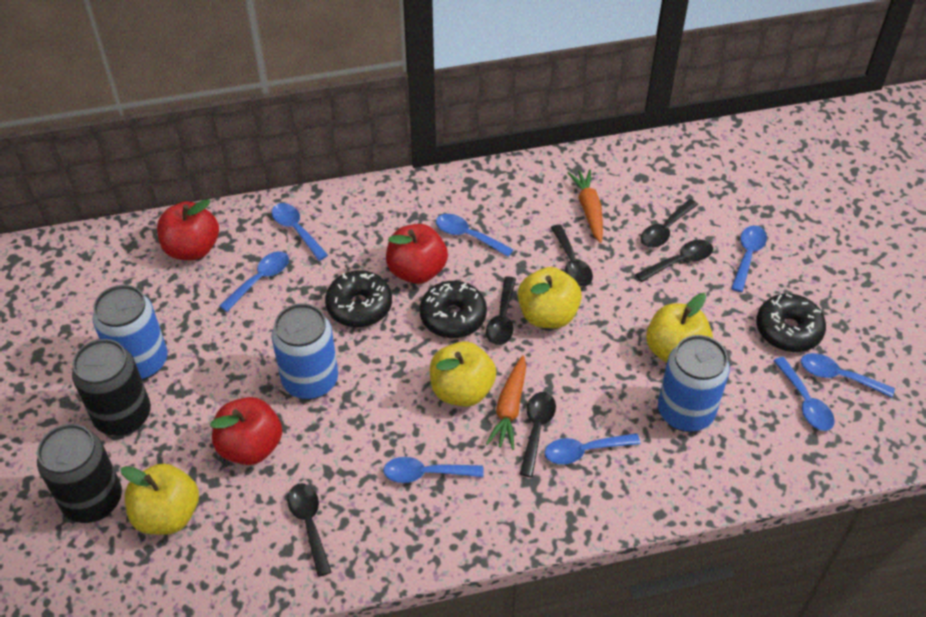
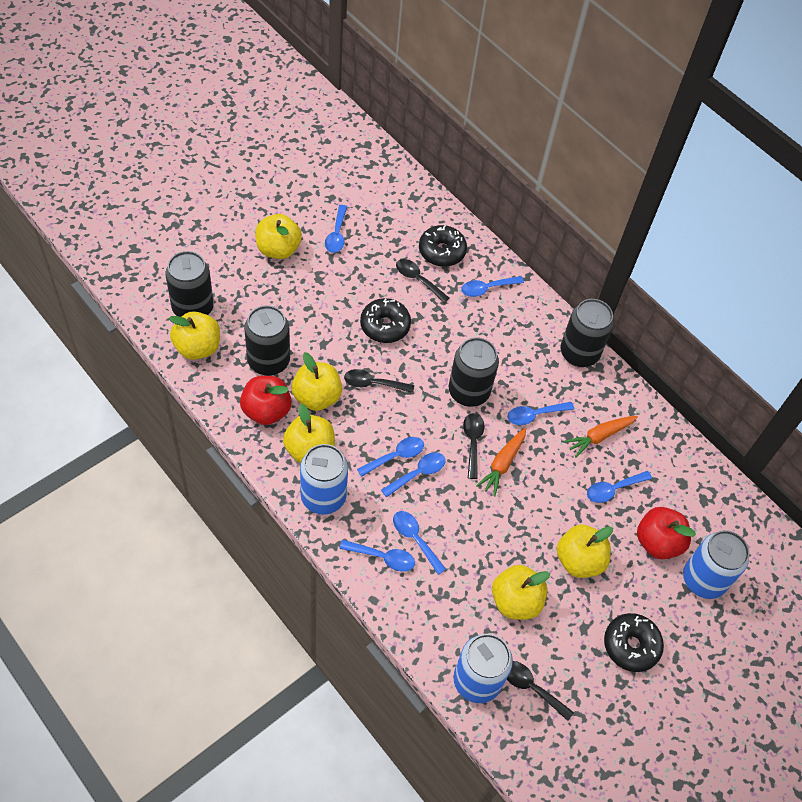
black can: 2 -> 4
black spoon: 6 -> 4
red apple: 3 -> 2
yellow apple: 4 -> 6

